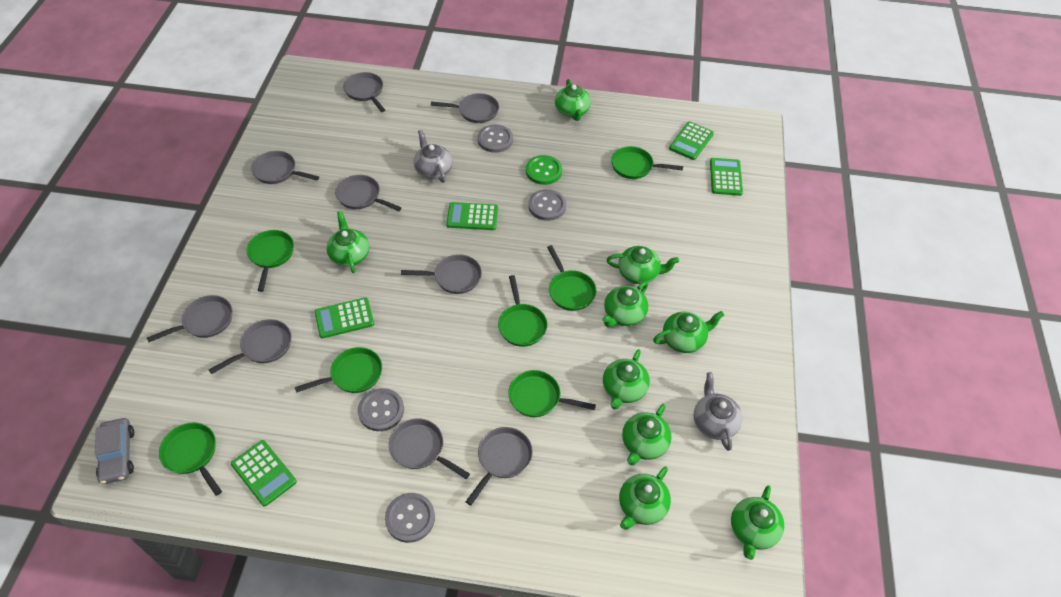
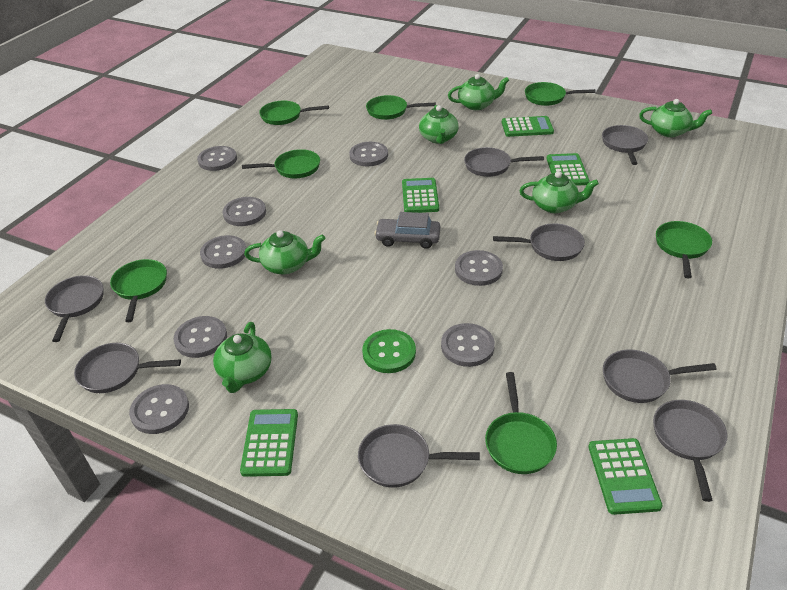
green teapot: 9 -> 6
grey button: 4 -> 8
grey pan: 9 -> 8
grey teapot: 2 -> 0

